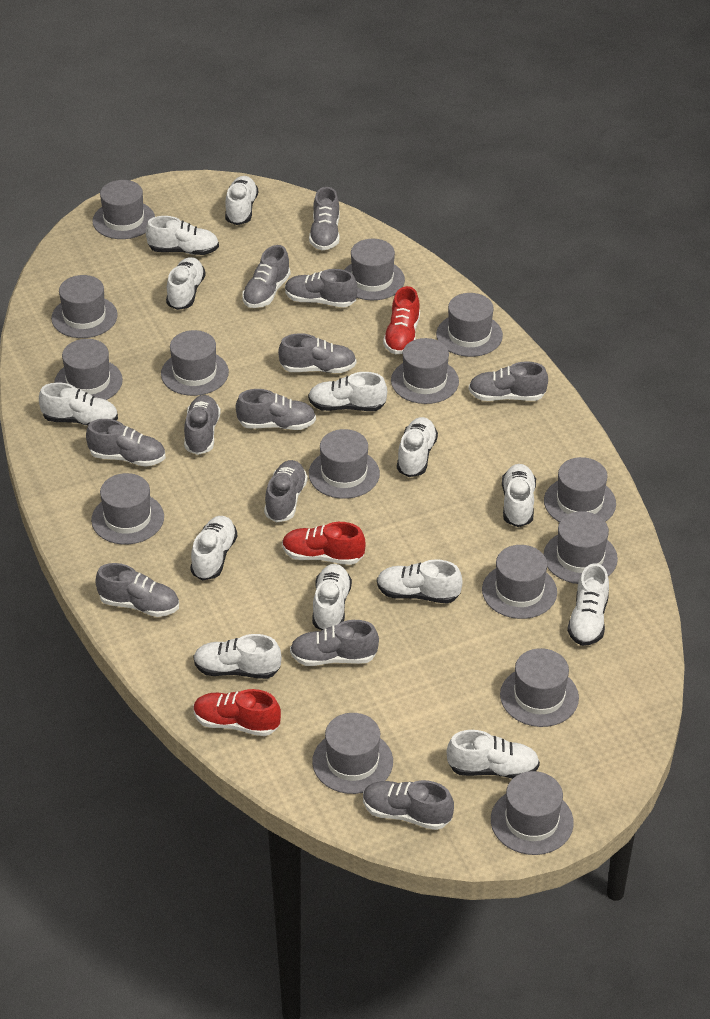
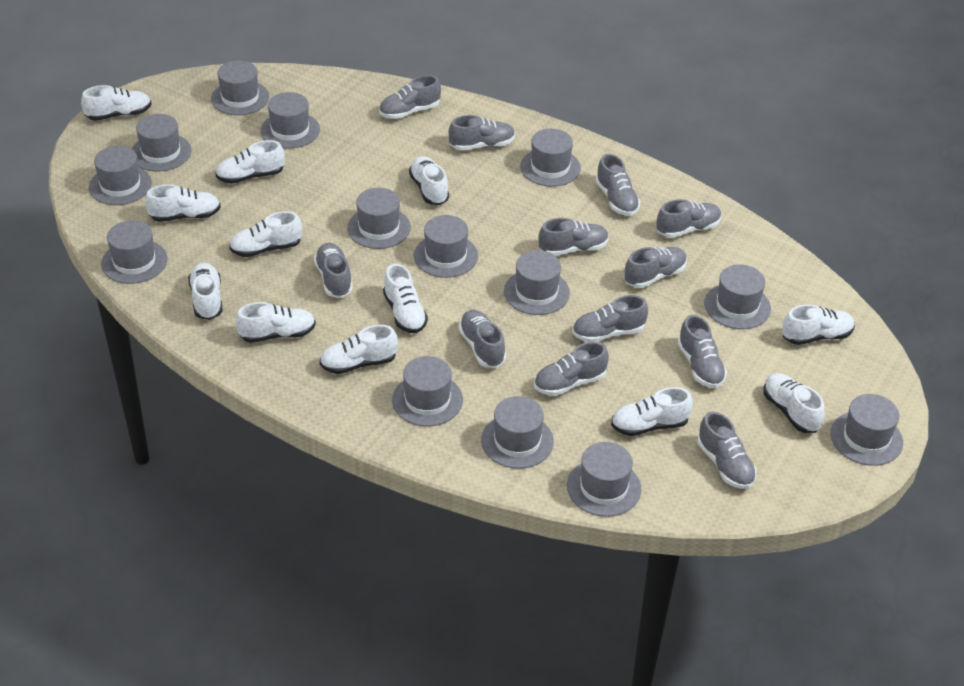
grey hat: 15 -> 14
red shoe: 3 -> 0
white shoe: 13 -> 12

